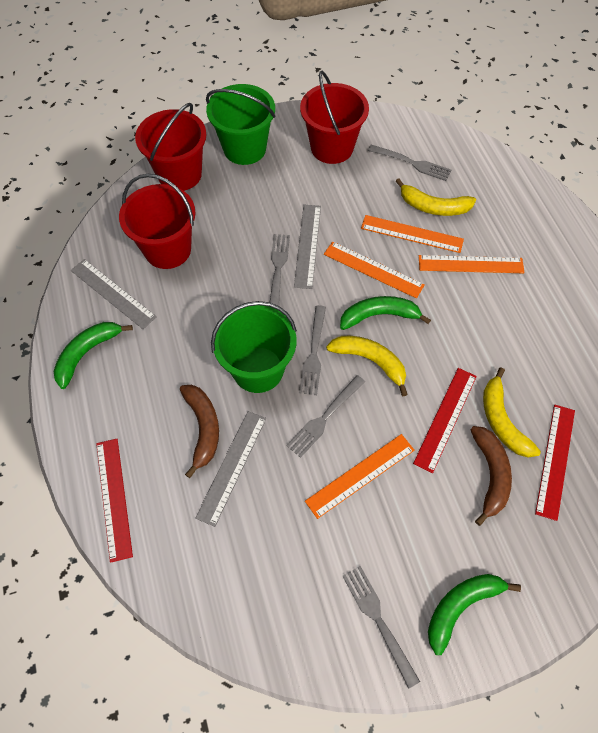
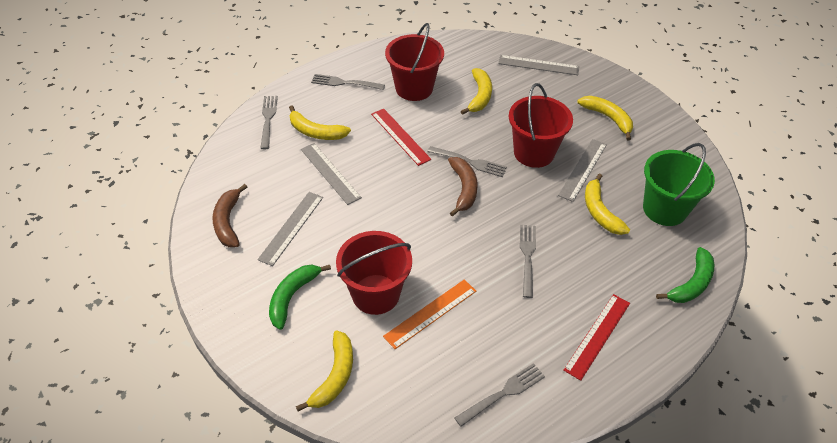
green banana: 3 -> 2
green bucket: 2 -> 1
grey ruler: 3 -> 4
orange ruler: 4 -> 1
red ruler: 3 -> 2
yellow banana: 3 -> 5

